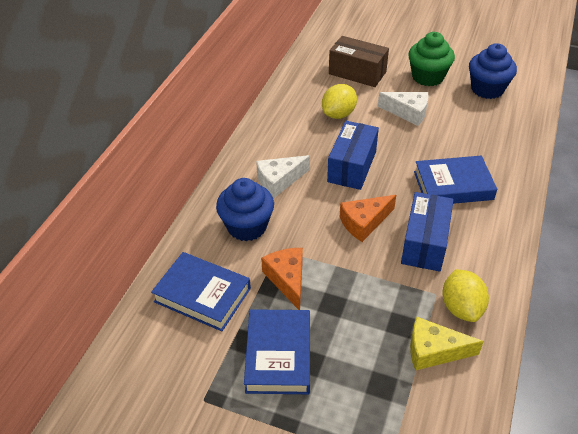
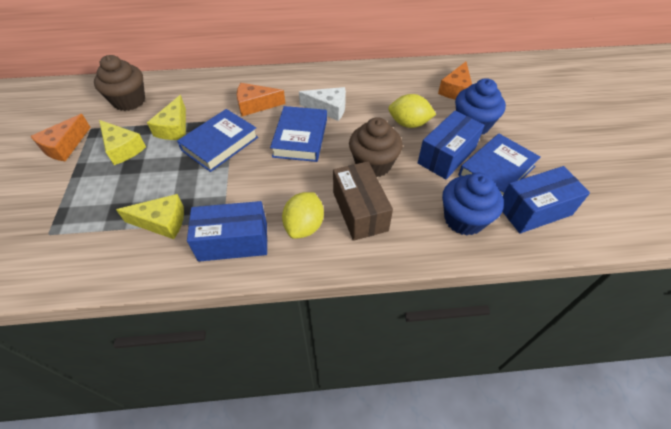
blue box: 2 -> 3
brown cupcake: 0 -> 2
green cupcake: 1 -> 0
orange cheese: 2 -> 3
white cheese: 2 -> 1
yellow cheese: 1 -> 3

